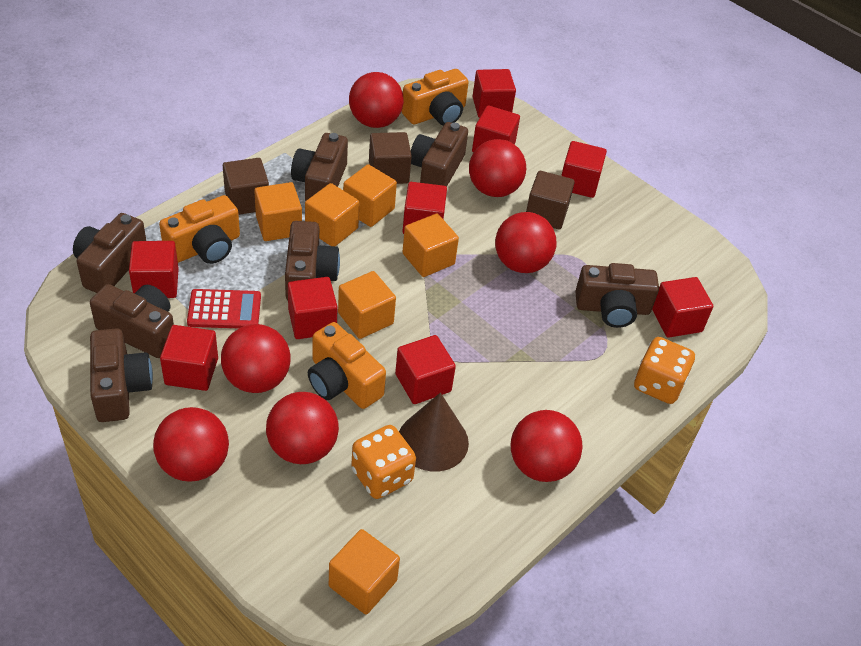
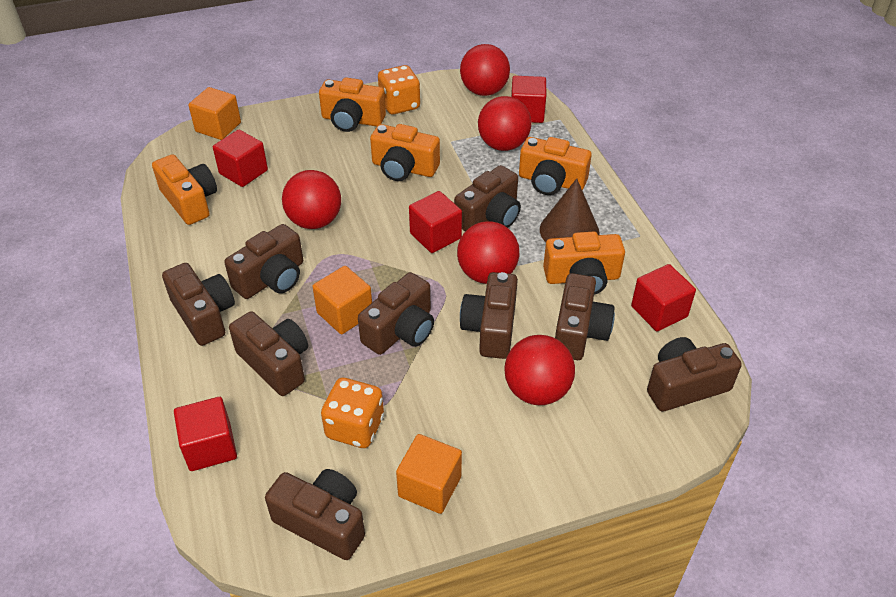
brown camera: 7 -> 9
brown cube: 3 -> 0
orange camera: 3 -> 5
orange cube: 6 -> 3
red ball: 7 -> 5
red calculator: 1 -> 0
red cube: 9 -> 5

